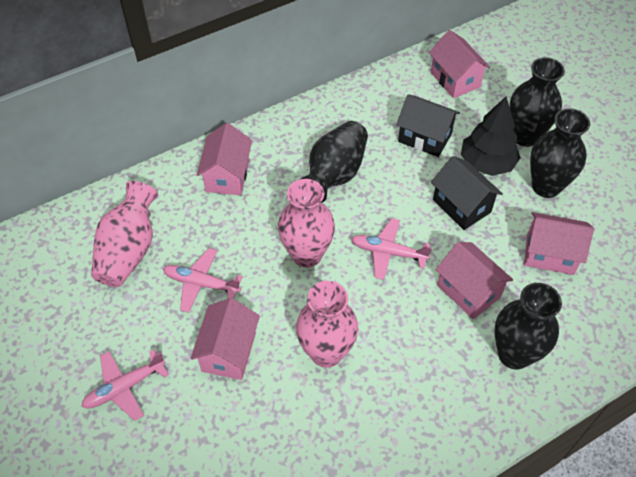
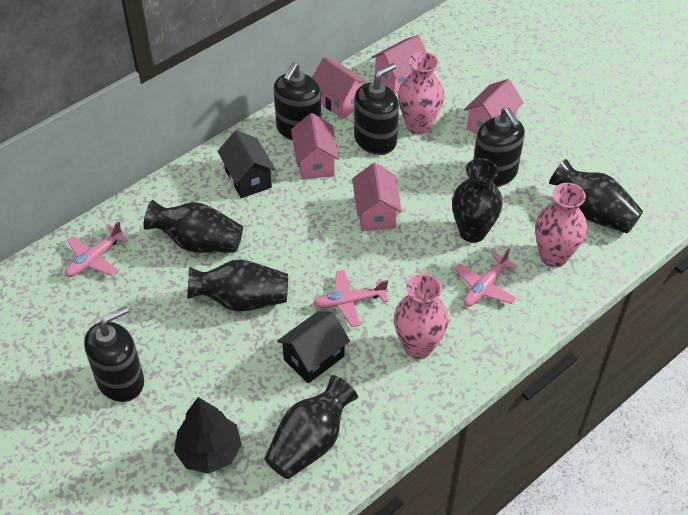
black soap dispenser: 0 -> 4
black vase: 4 -> 5

